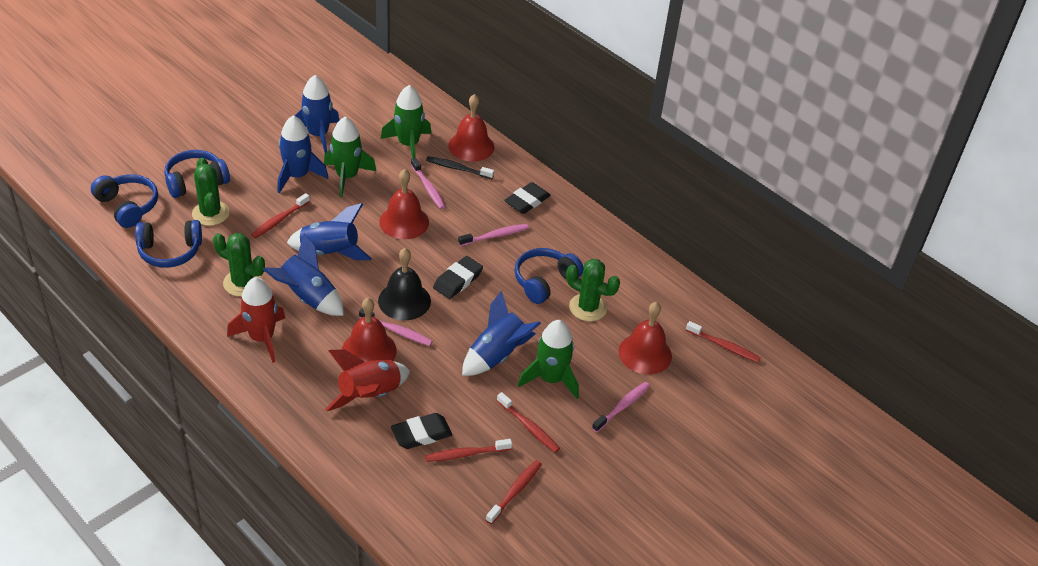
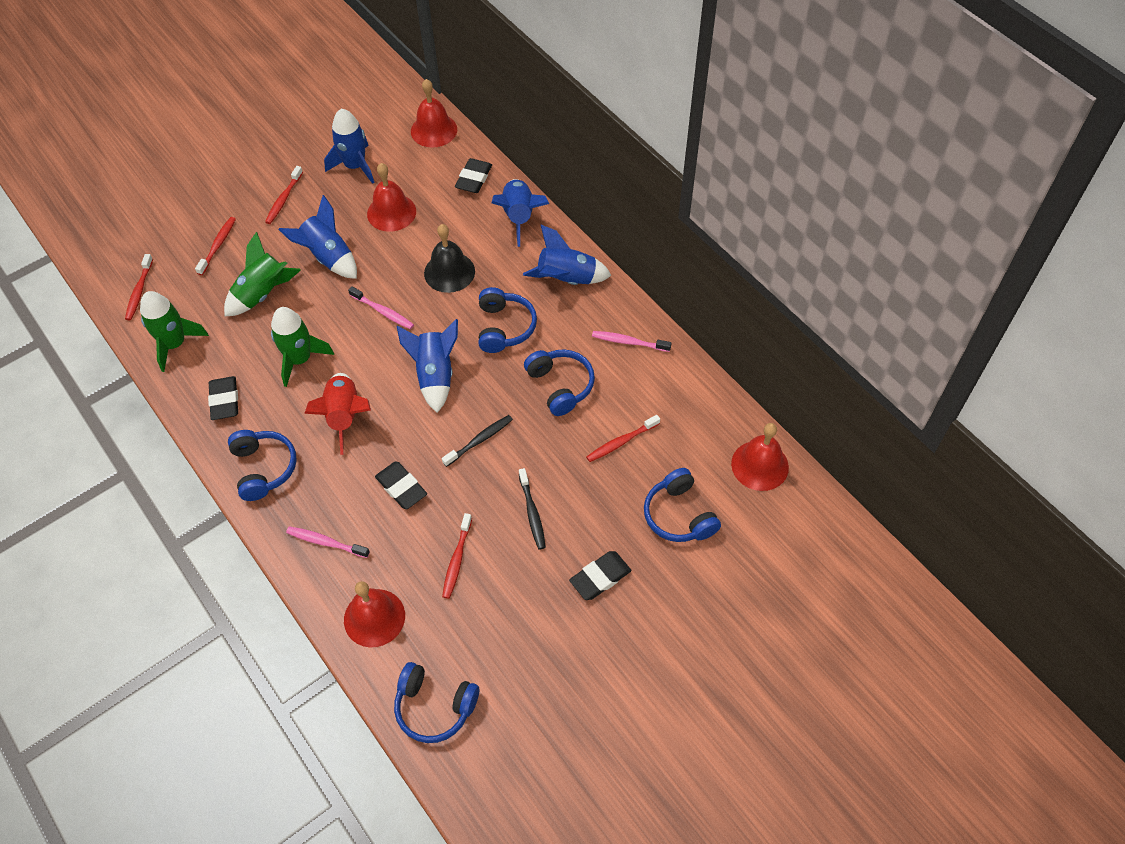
black eraser: 3 -> 4
black toothbrush: 1 -> 2
blue headphones: 4 -> 5
green cactus: 3 -> 0
pink toothbrush: 4 -> 3
red rocket: 2 -> 1

